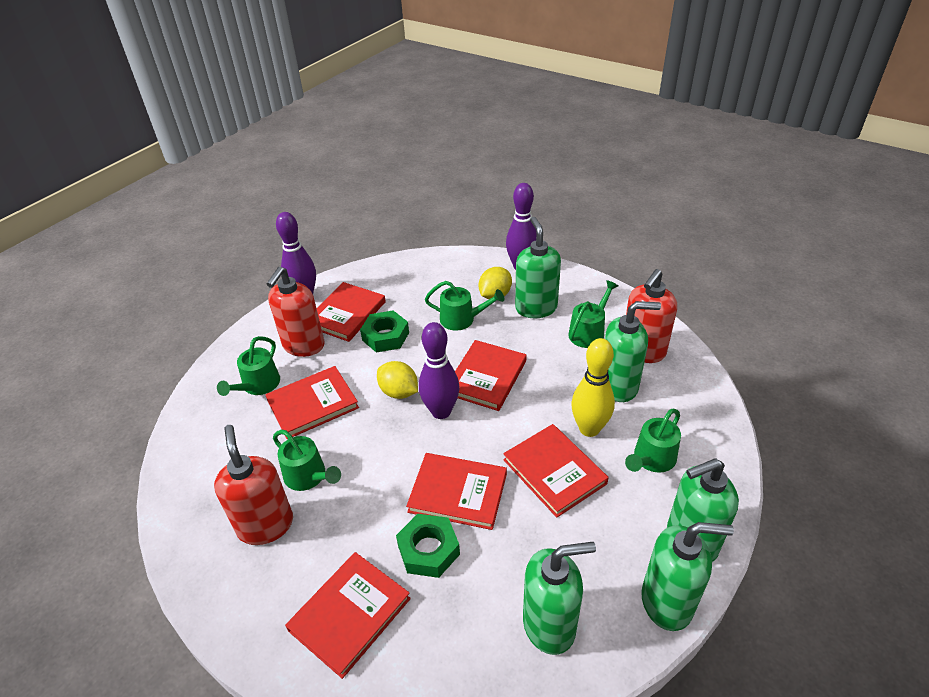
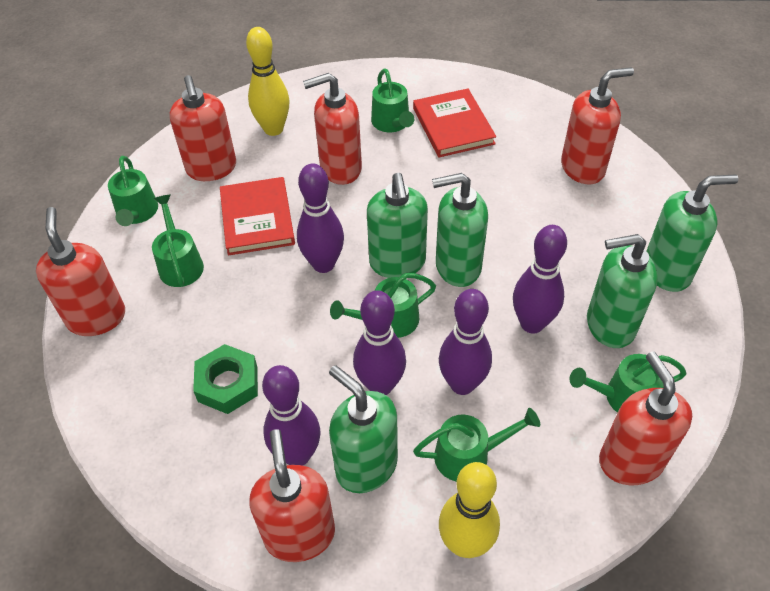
green nut: 2 -> 1
green watering can: 5 -> 6
purple bowling pin: 3 -> 5
red book: 6 -> 2
red soap dispenser: 3 -> 6
yellow bowling pin: 1 -> 2
yellow lemon: 2 -> 0

